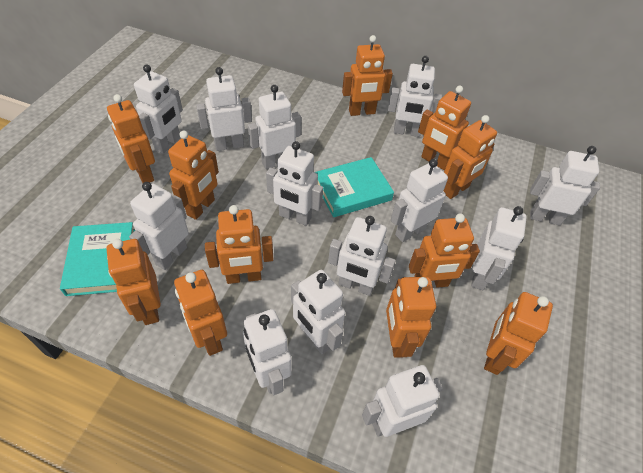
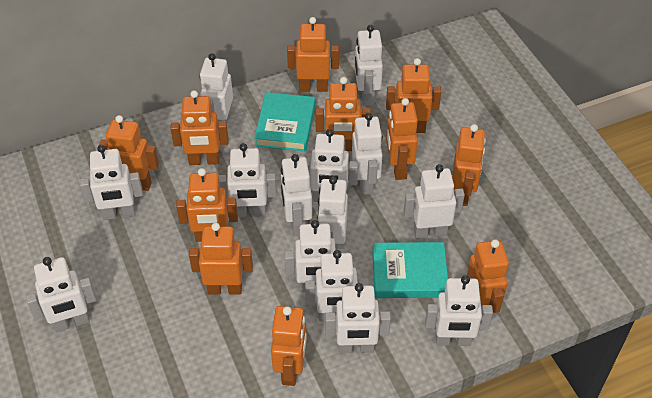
white robot: 13 -> 14

